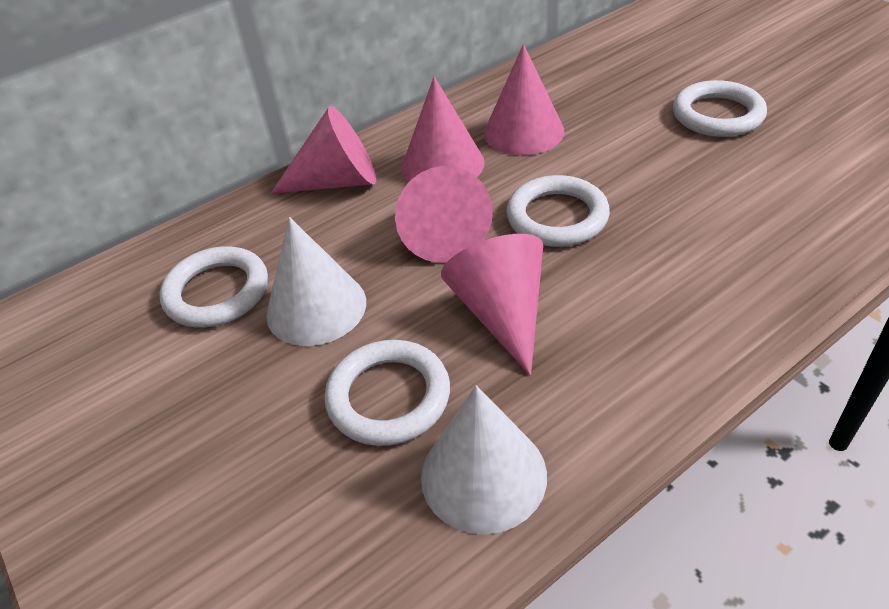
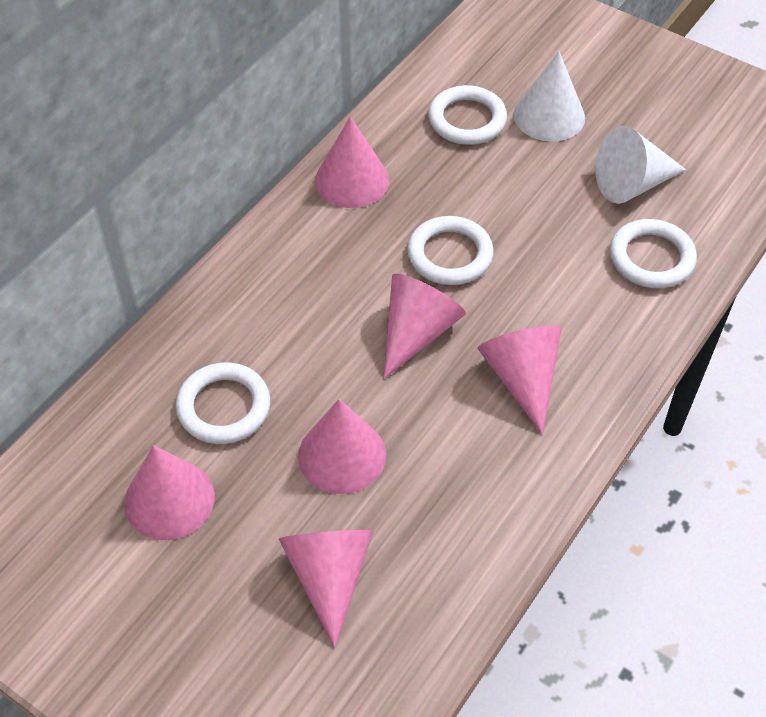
pink cone: 5 -> 6

